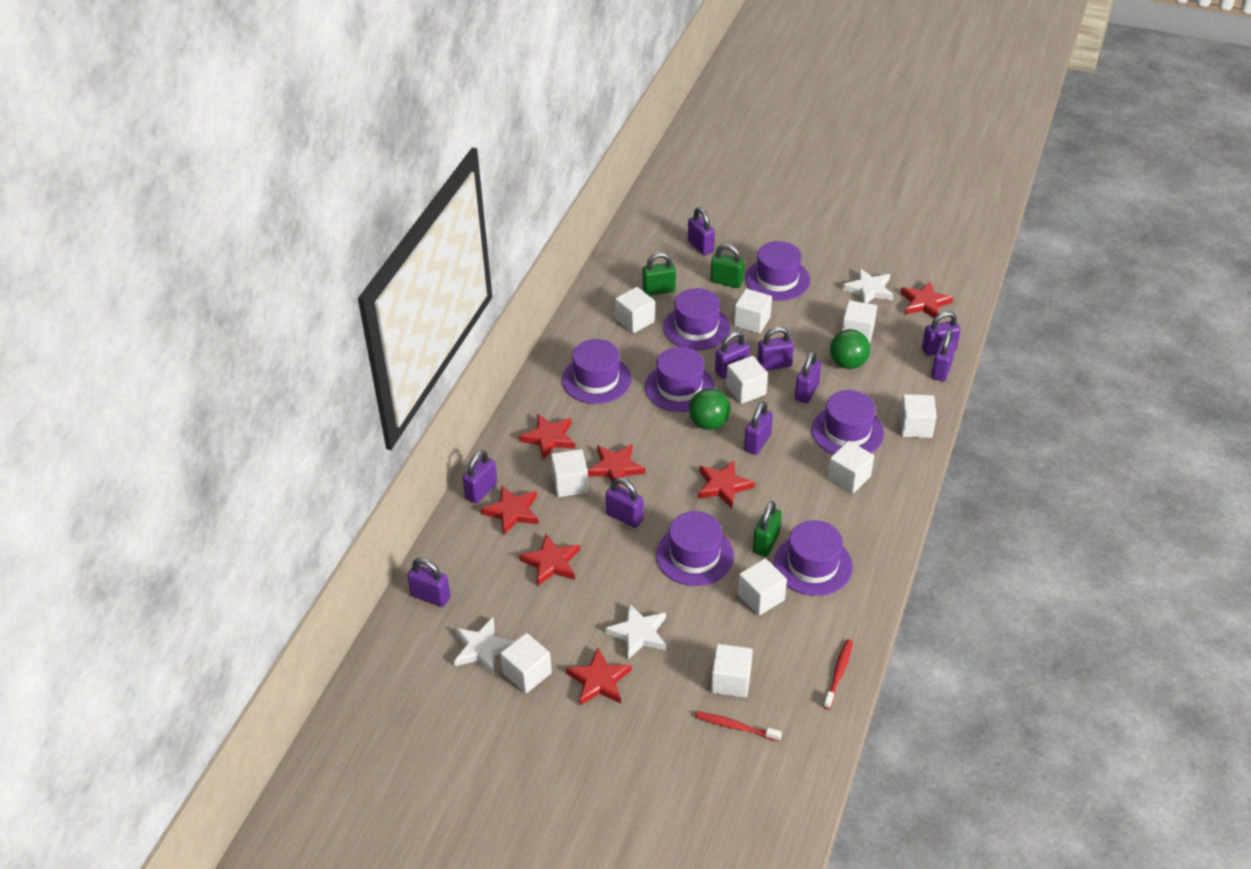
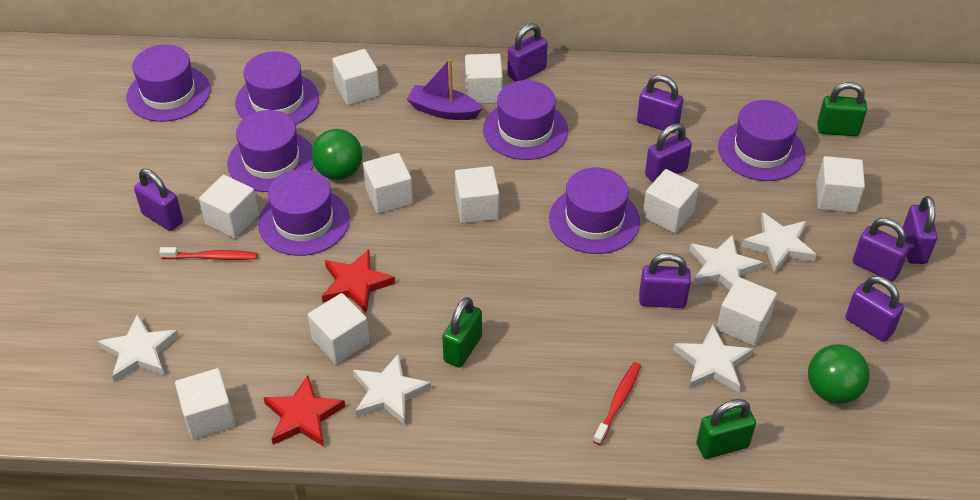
purple boat: 0 -> 1
purple padlock: 10 -> 8
red star: 7 -> 2
white star: 3 -> 5

